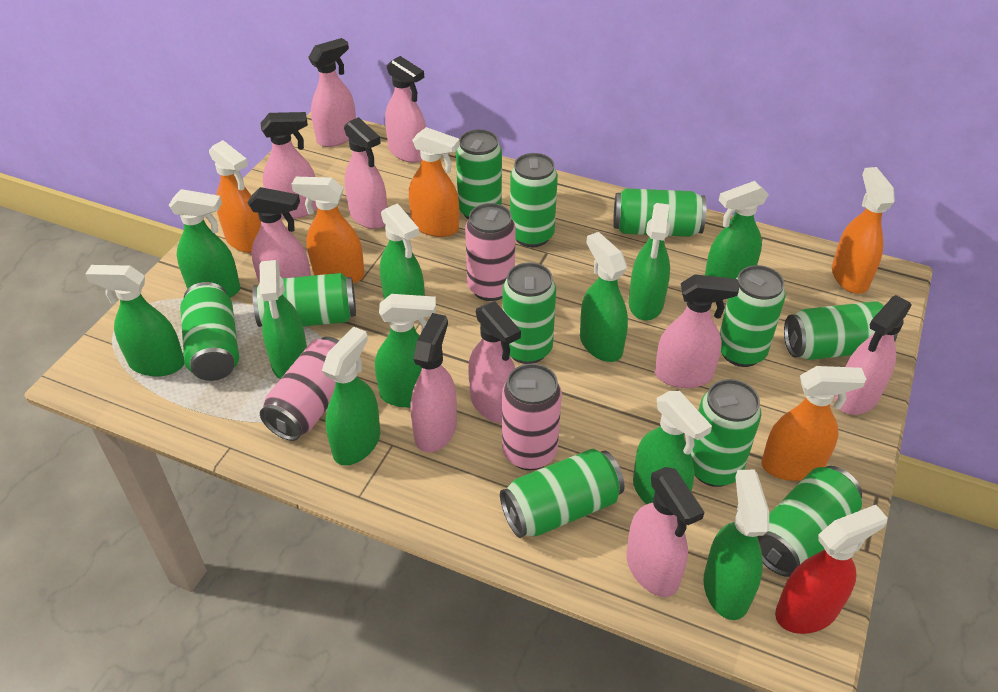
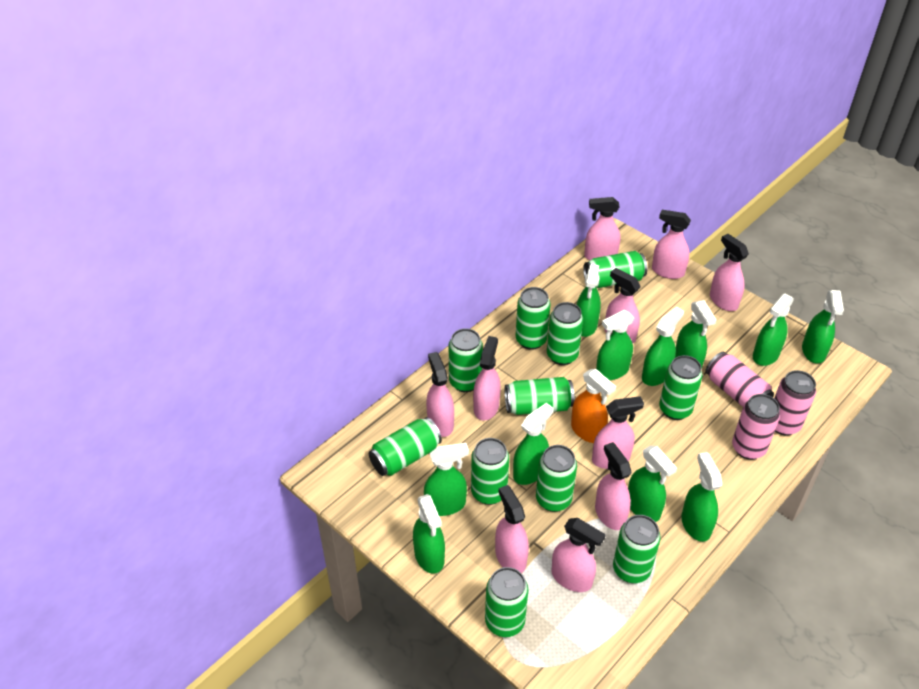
orange spray bottle: 5 -> 1
red spray bottle: 1 -> 0

